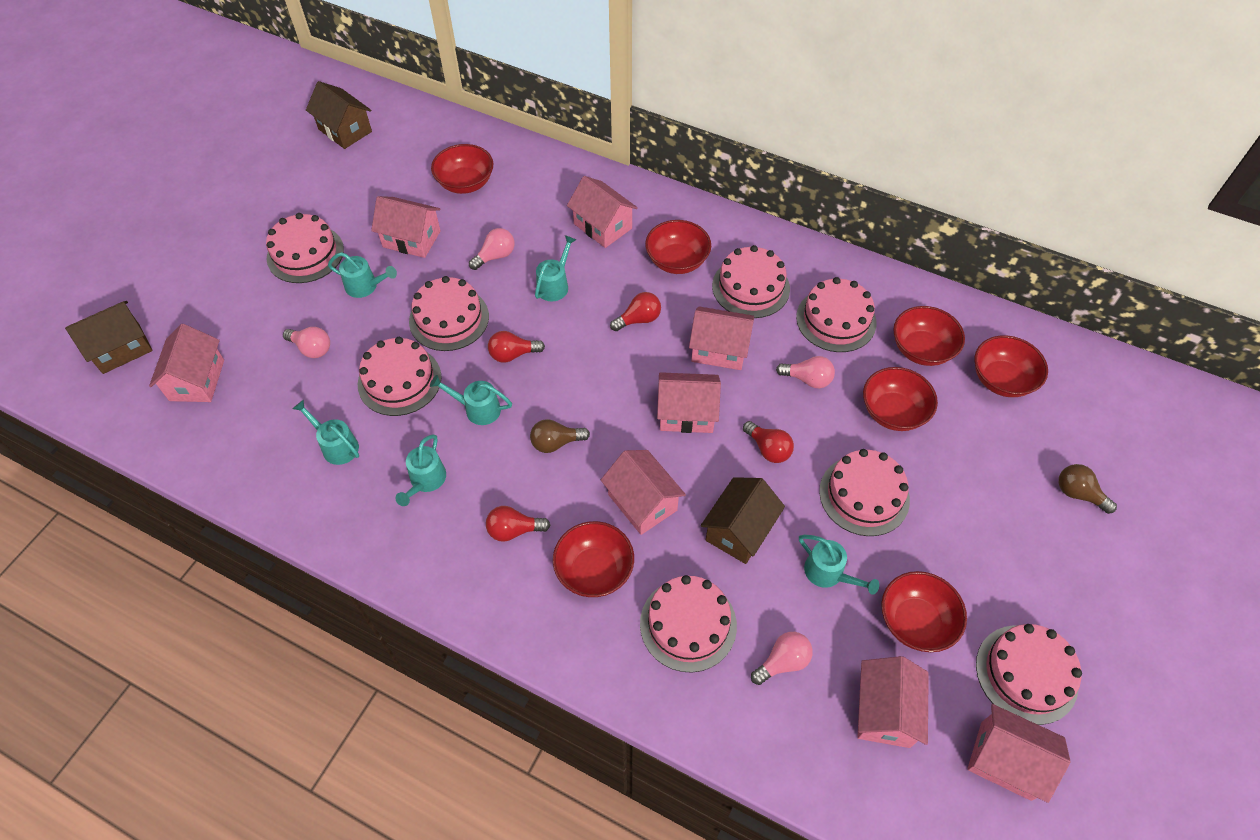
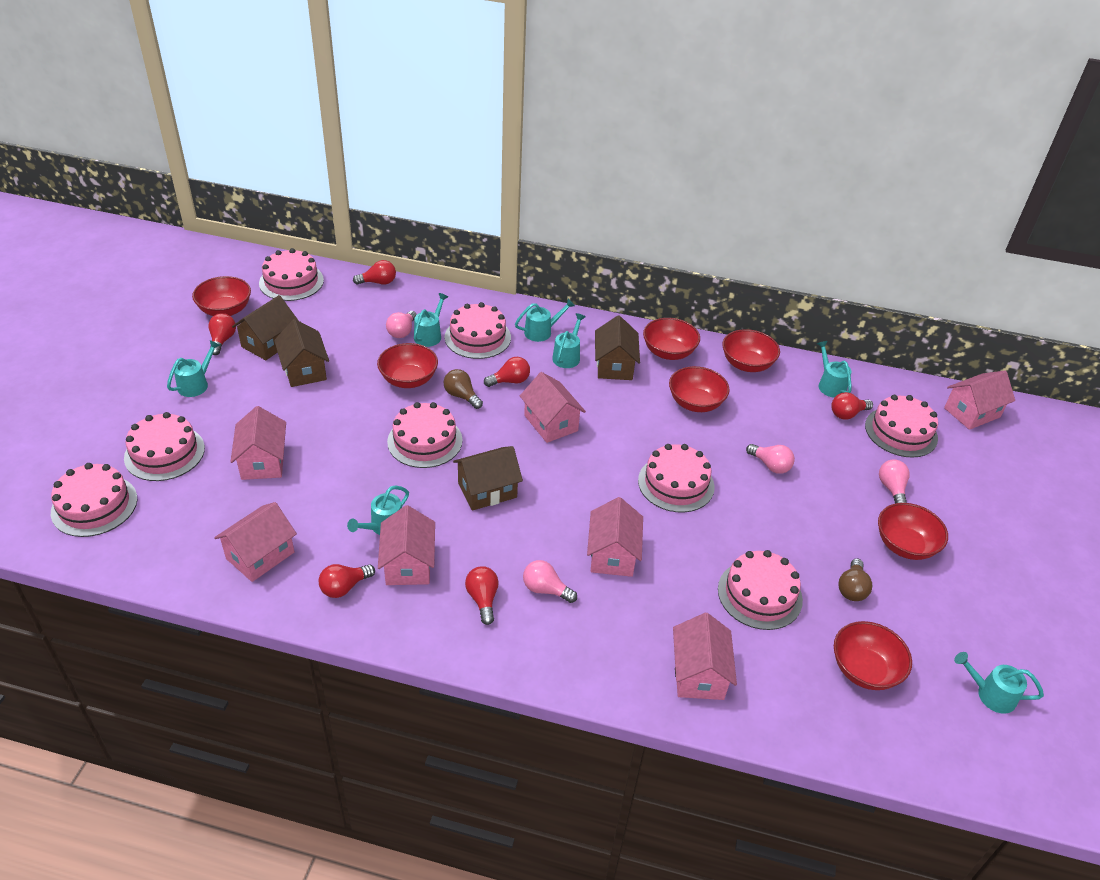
brown house: 3 -> 4
pink house: 8 -> 7
red light bulb: 4 -> 6
turquoise watering can: 6 -> 7

